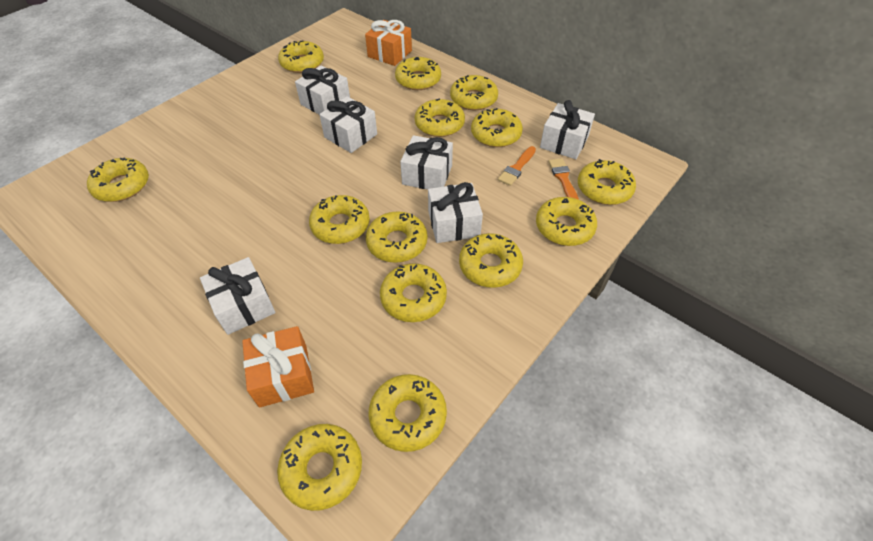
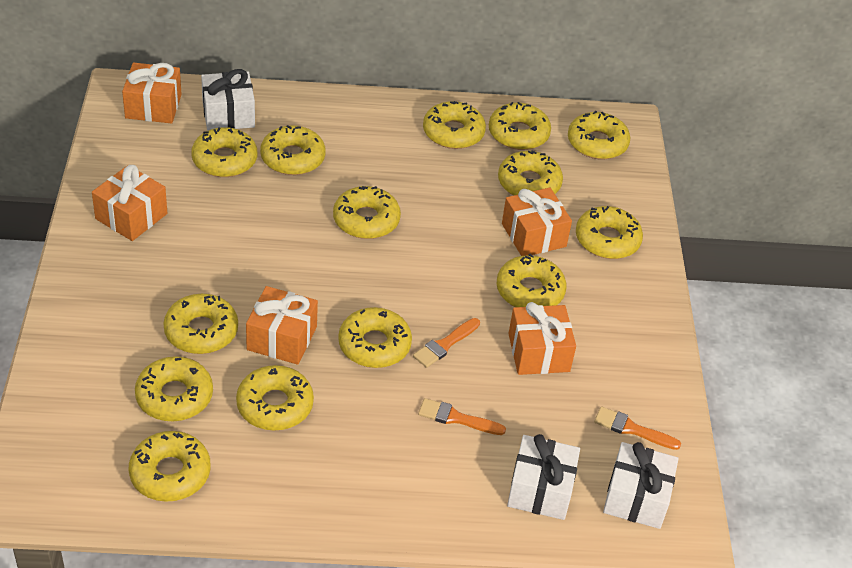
orange brush: 2 -> 3
orange gift: 2 -> 5
white gift: 6 -> 3

